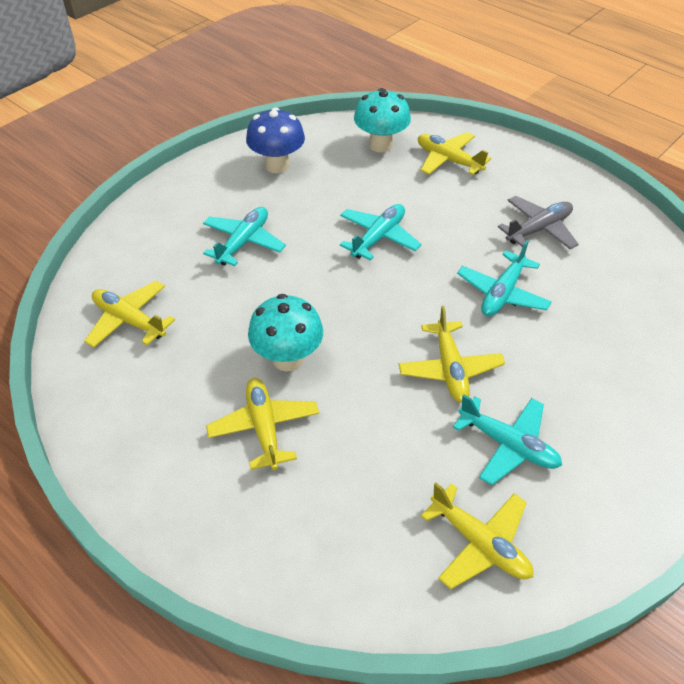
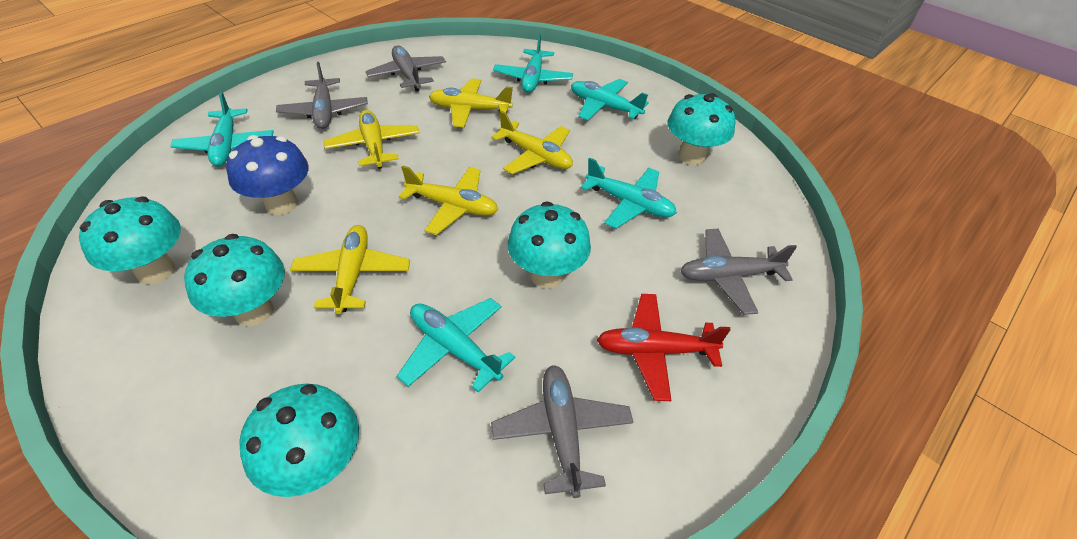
grey plane: 1 -> 4
red plane: 0 -> 1
turquoise mushroom: 2 -> 5
turquoise plane: 4 -> 5

